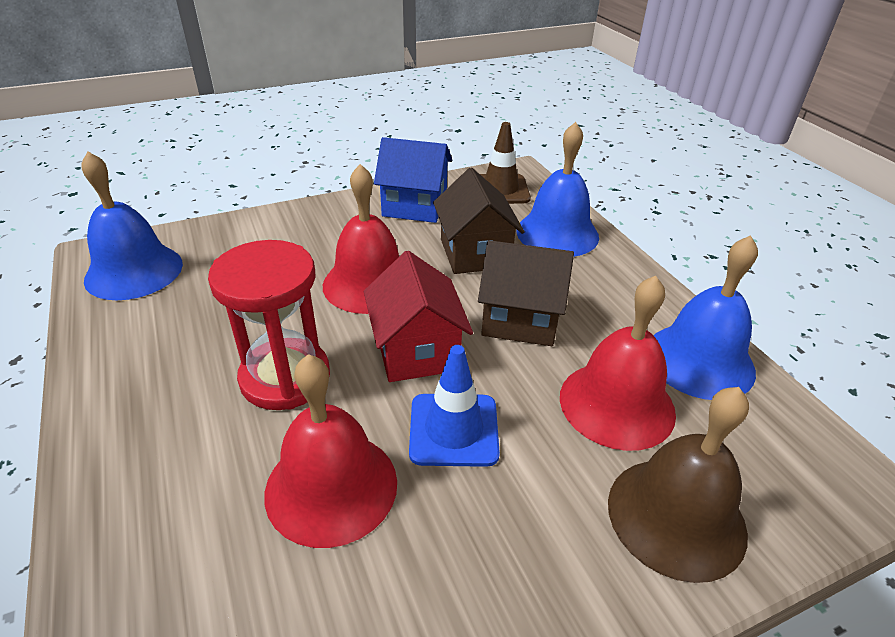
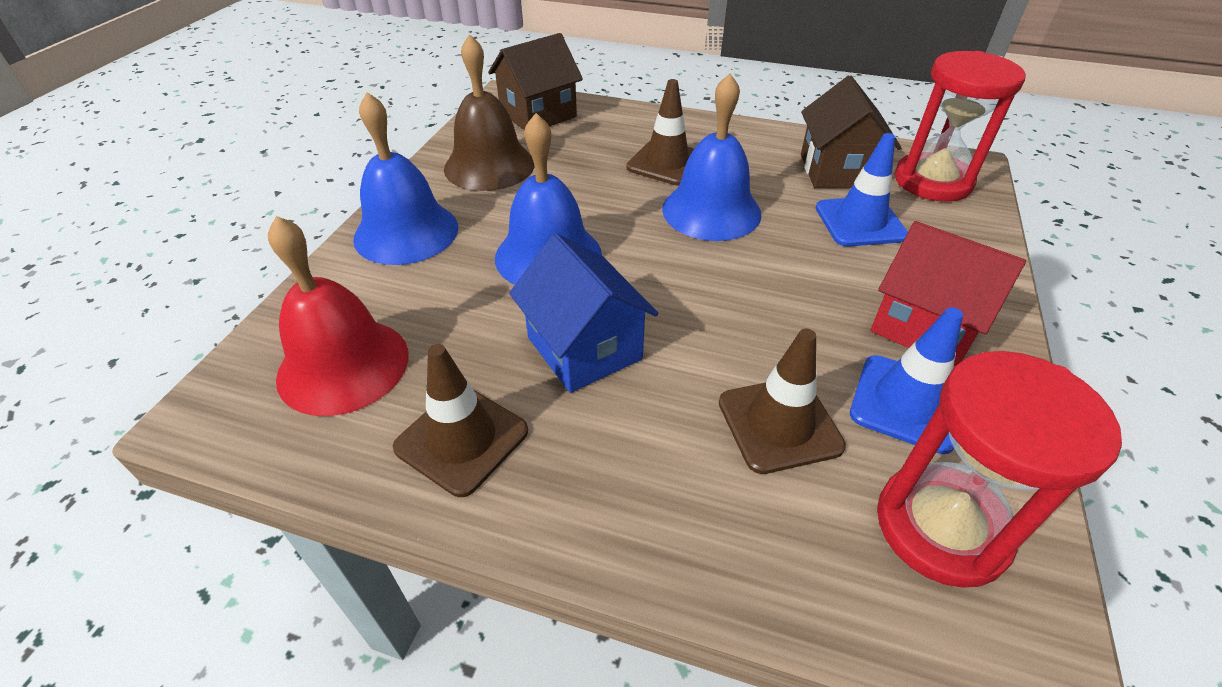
blue traffic cone: 1 -> 2
brown traffic cone: 1 -> 3
red bell: 3 -> 1
red hourglass: 1 -> 2

